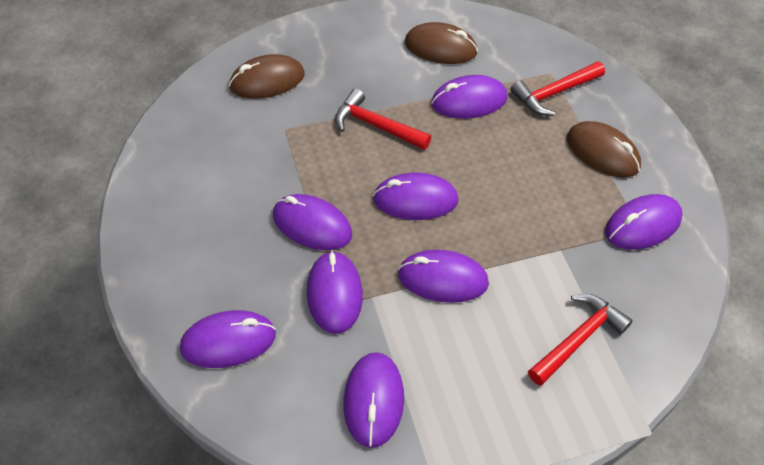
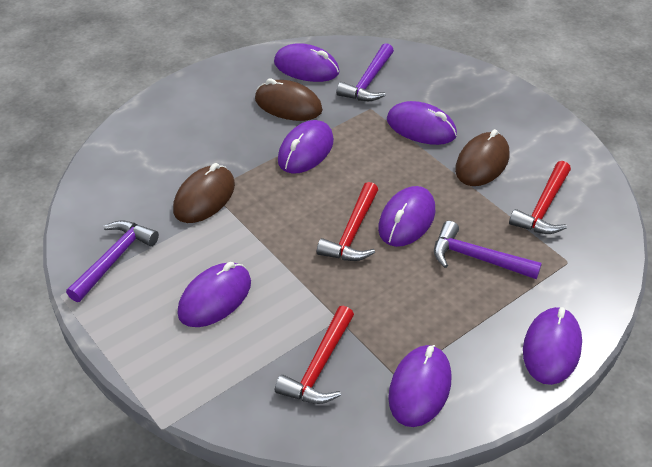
purple hammer: 0 -> 3
purple mouse: 8 -> 7

